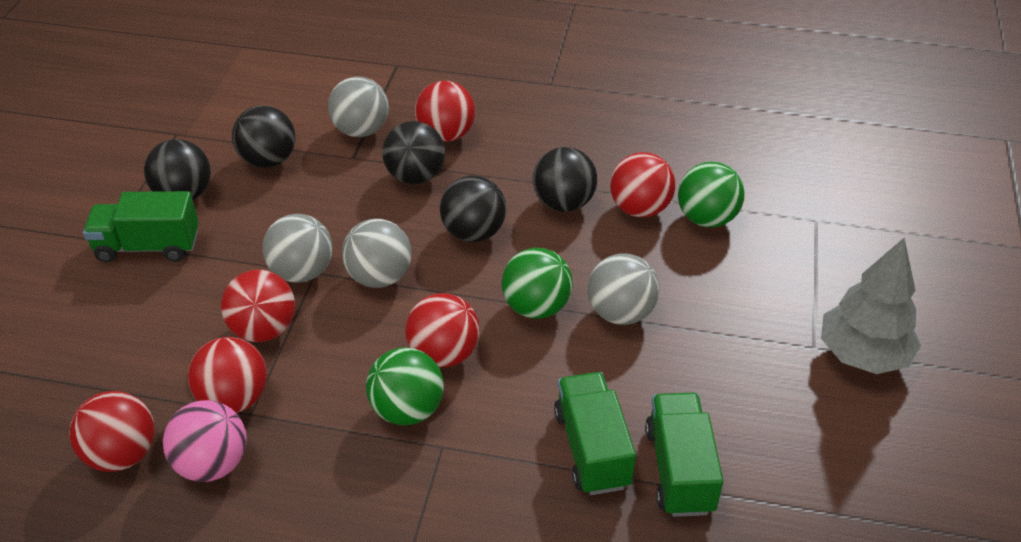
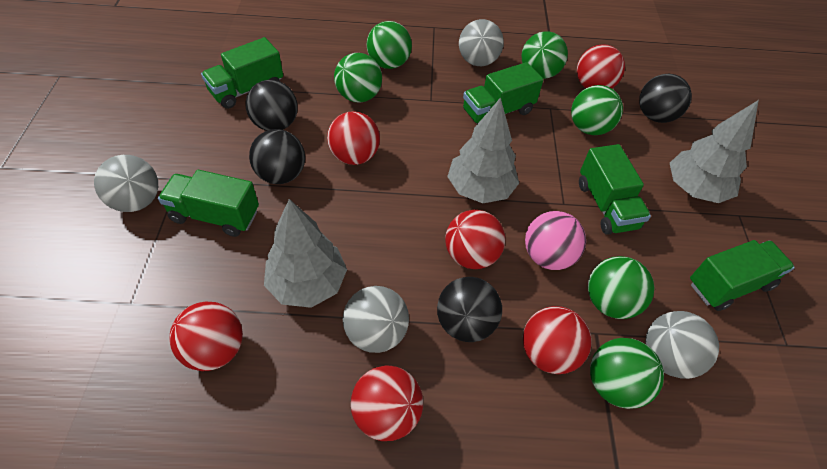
black ball: 5 -> 4
green ball: 3 -> 6
green truck: 3 -> 5
grey tree: 1 -> 3

